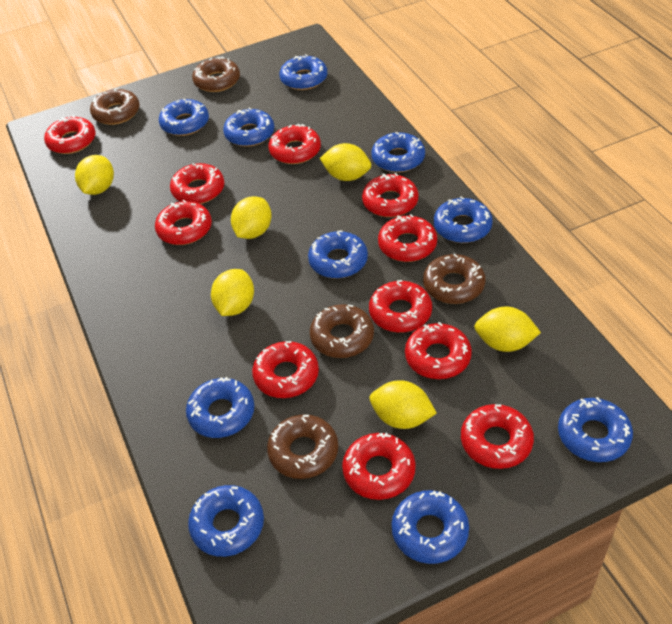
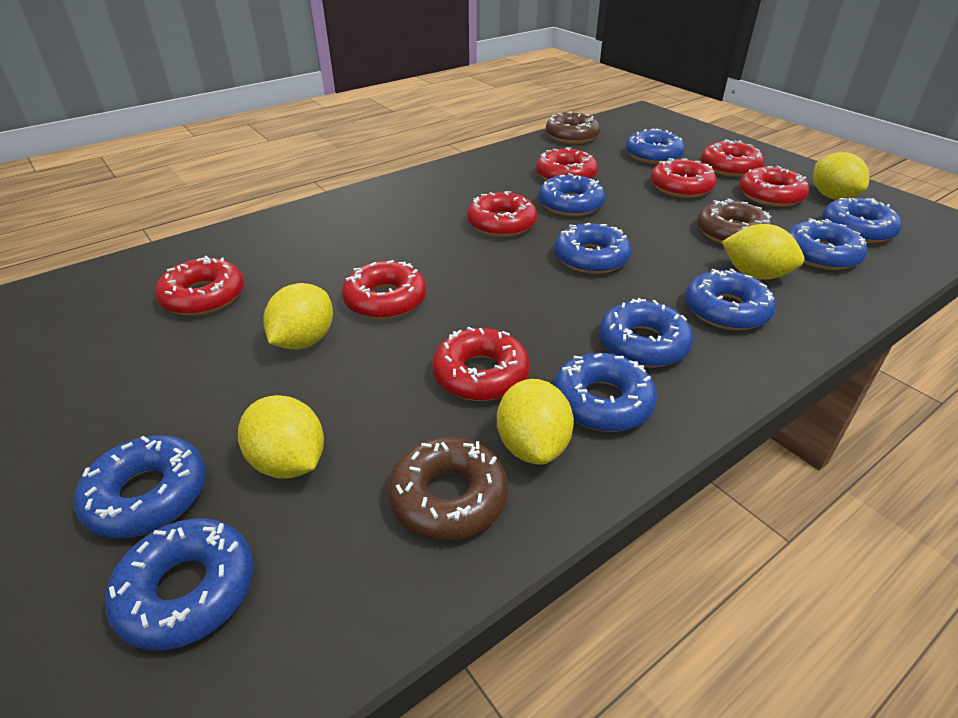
brown donut: 5 -> 3
red donut: 11 -> 8
yellow lemon: 6 -> 5

